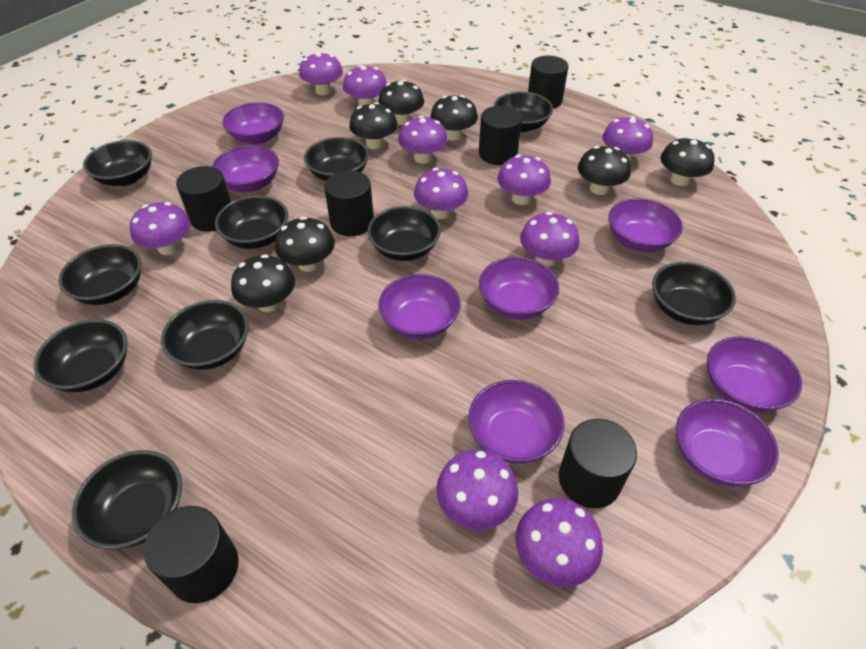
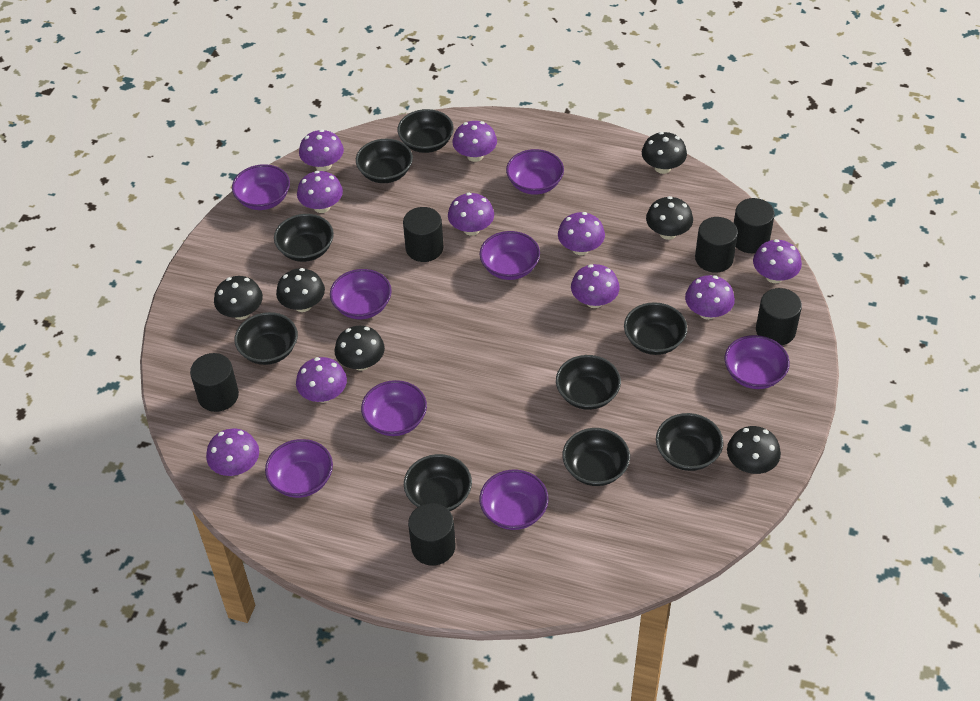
black bowl: 10 -> 9
black mushroom: 7 -> 6

